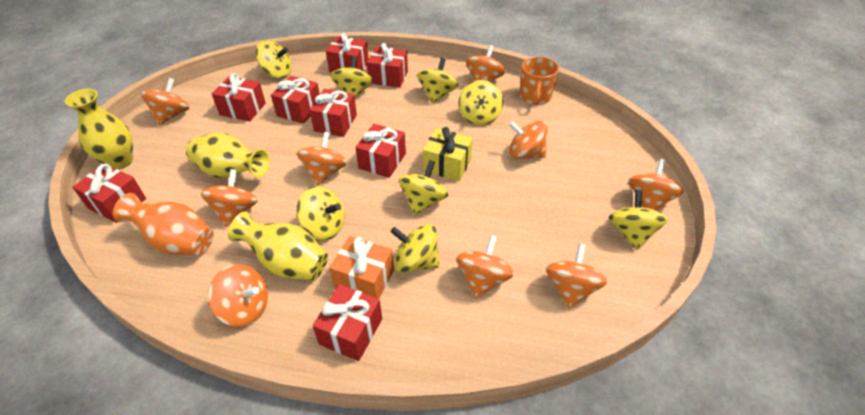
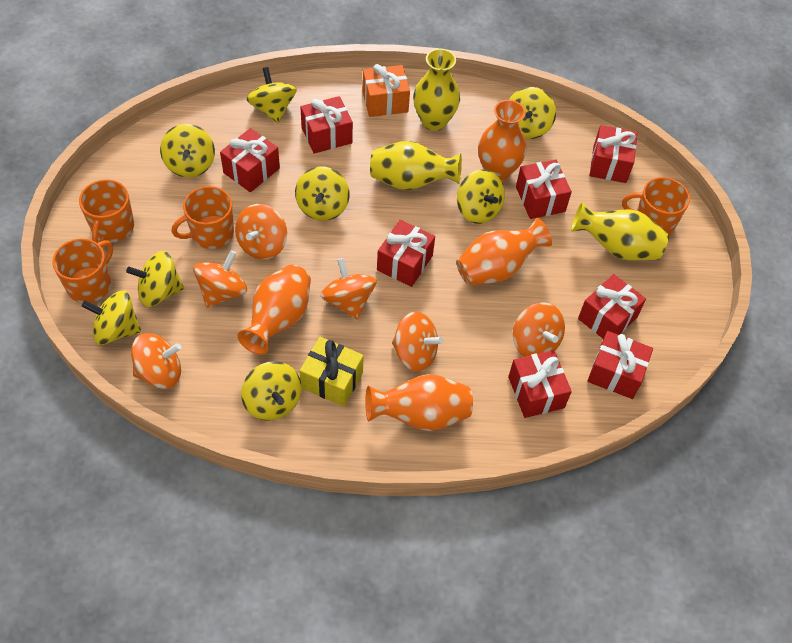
orange mug: 1 -> 4
orange spinning top: 9 -> 6
orange vase: 1 -> 4

